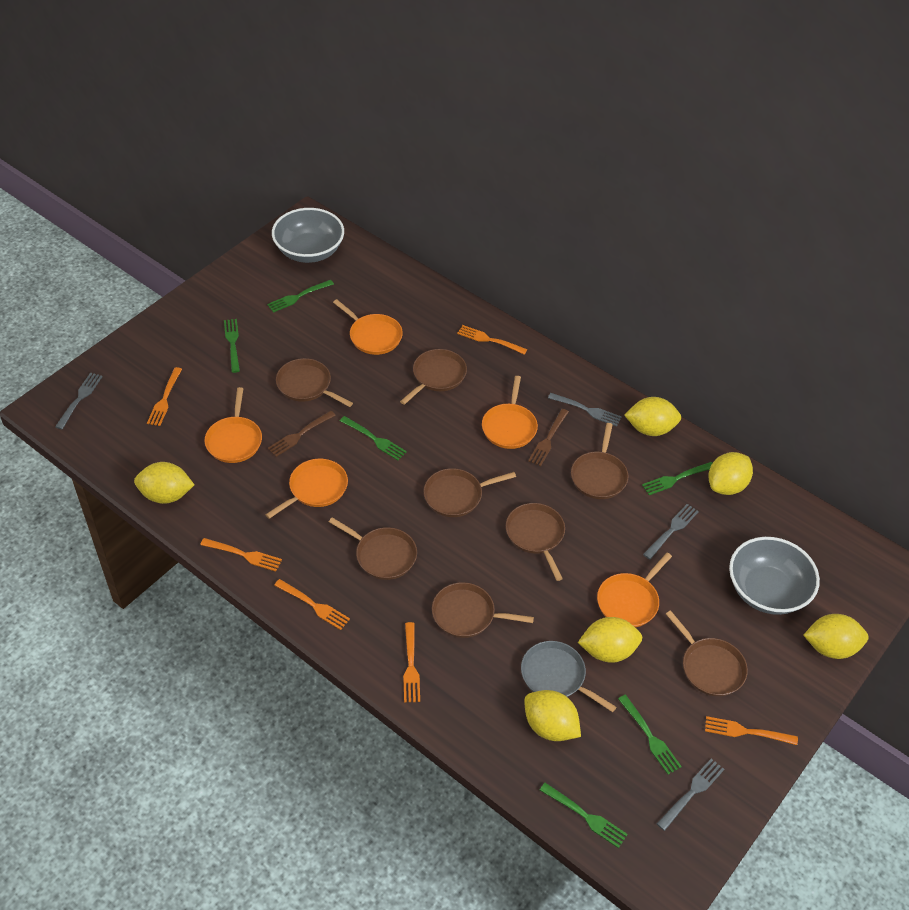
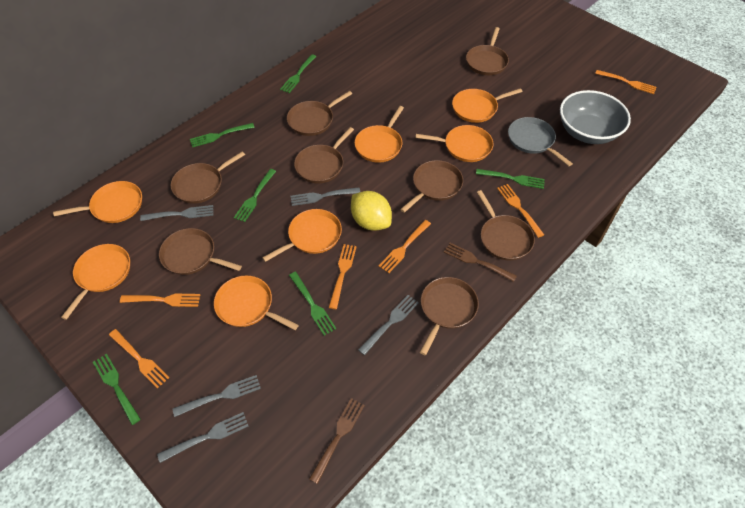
grey bowl: 2 -> 1
grey fork: 4 -> 5
orange pan: 5 -> 7
yellow lemon: 6 -> 1

